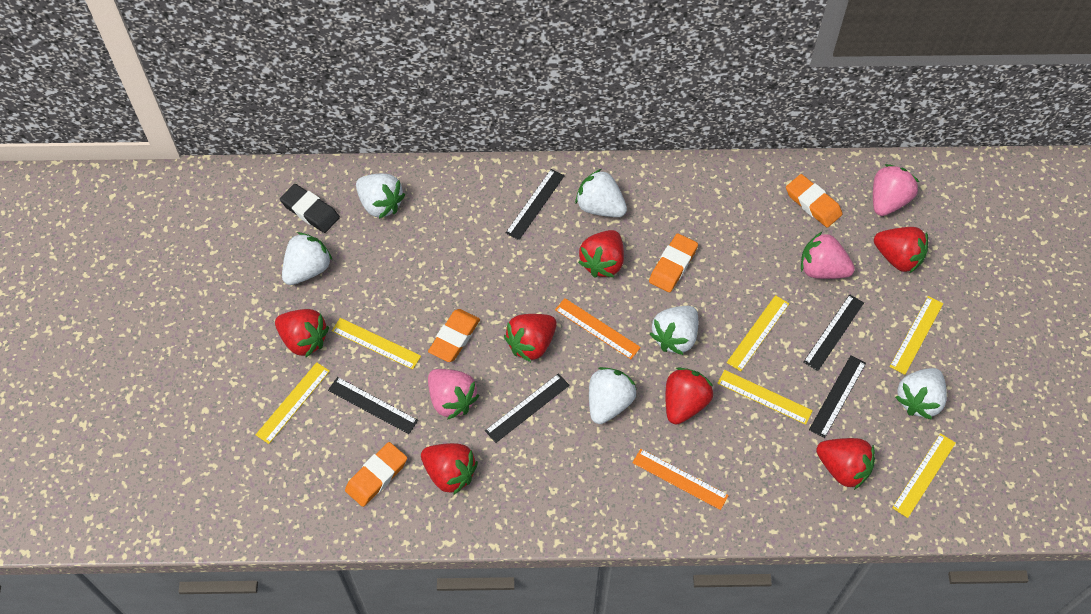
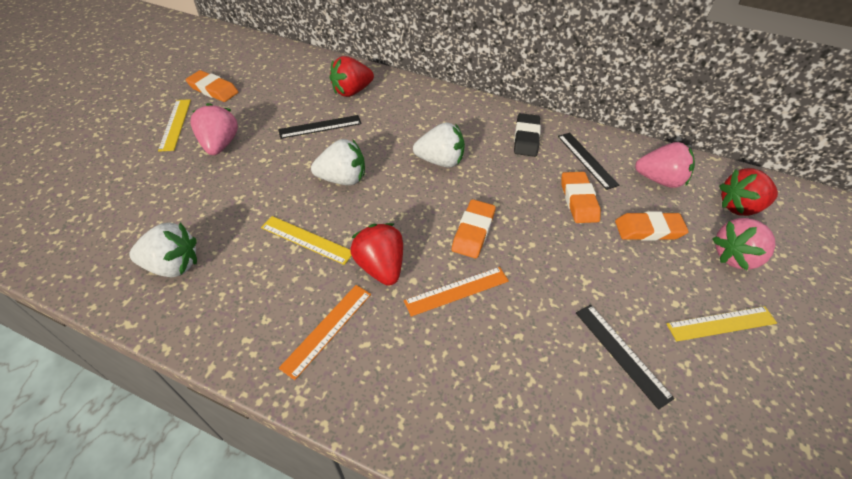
black ruler: 5 -> 3
red strawberry: 7 -> 3
white strawberry: 6 -> 3
yellow ruler: 6 -> 3

